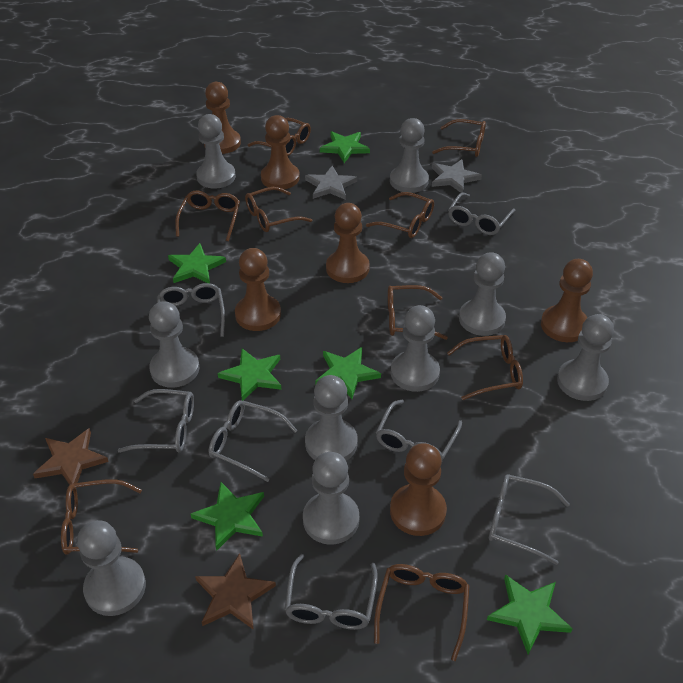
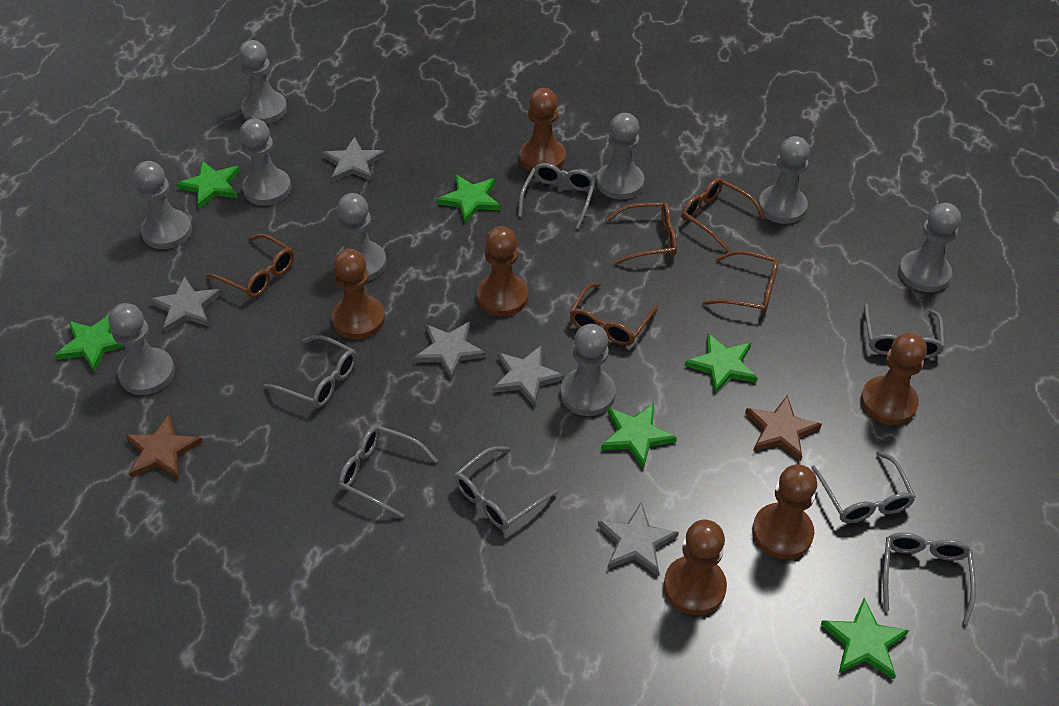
brown glasses: 9 -> 5
grey star: 2 -> 5

